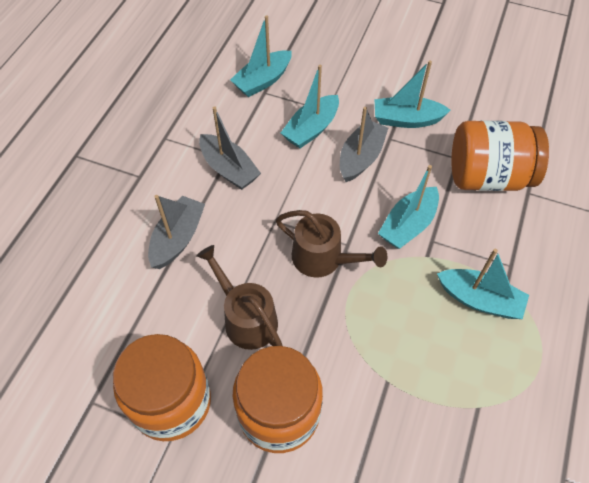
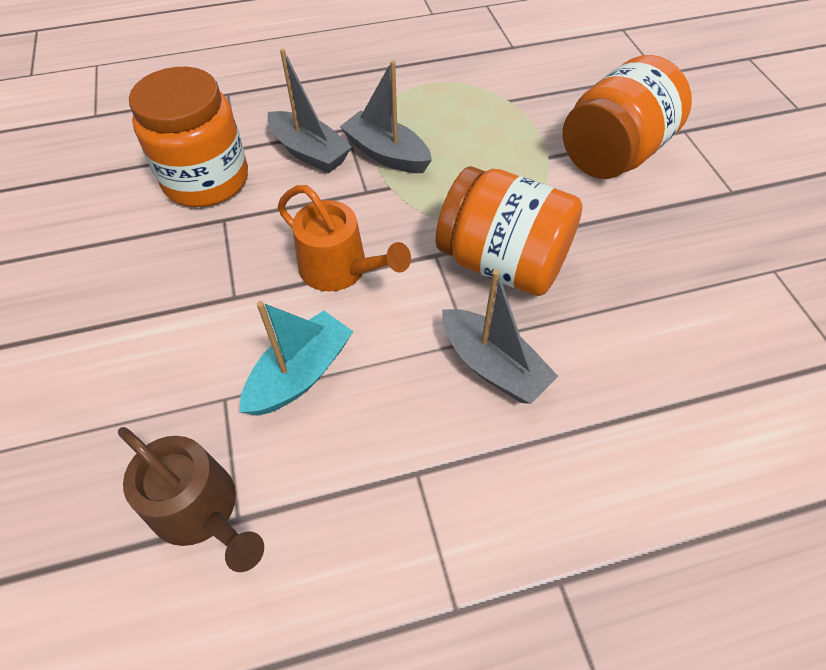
brown watering can: 2 -> 1
orange watering can: 0 -> 1
turquoise boat: 5 -> 1

